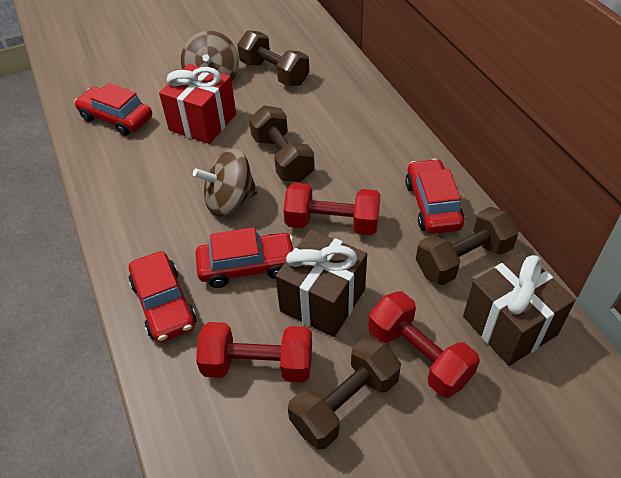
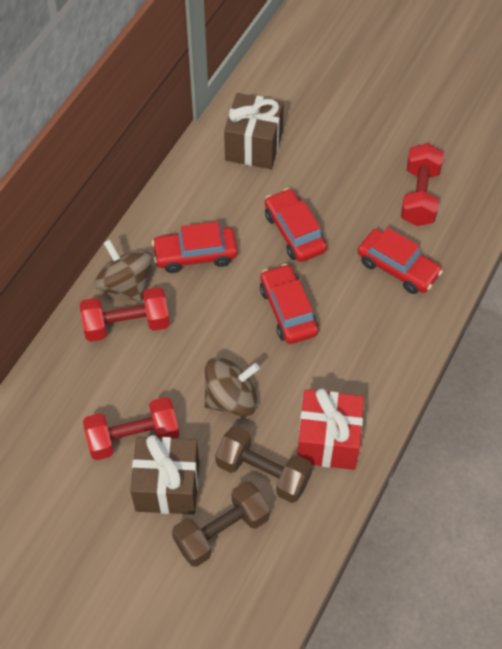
brown dumbbell: 4 -> 2

